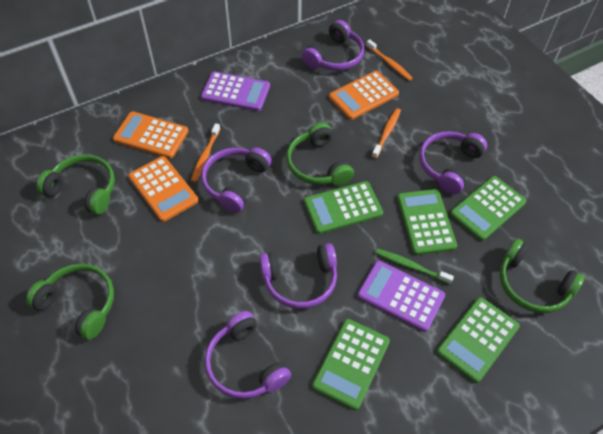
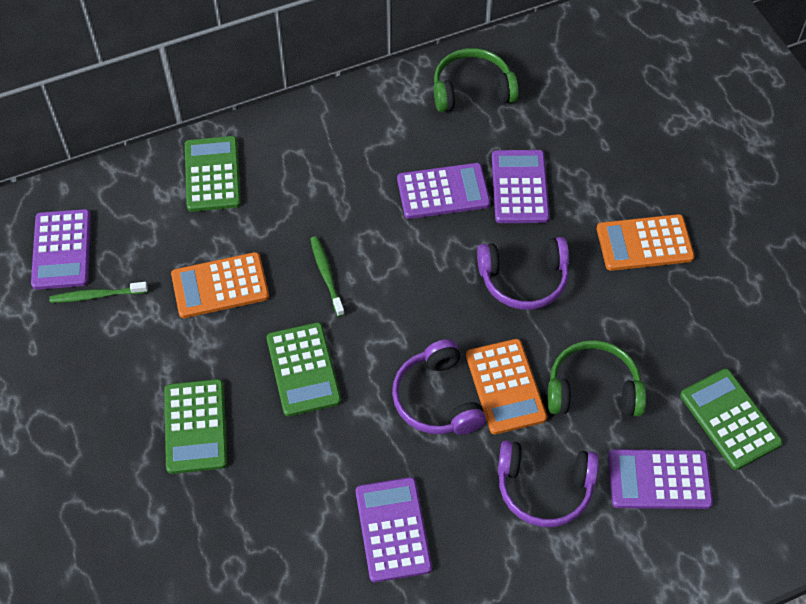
green calculator: 5 -> 4
green headphones: 4 -> 2
green toothbrush: 1 -> 2
orange toothbrush: 3 -> 0
purple calculator: 2 -> 5
purple headphones: 5 -> 3

